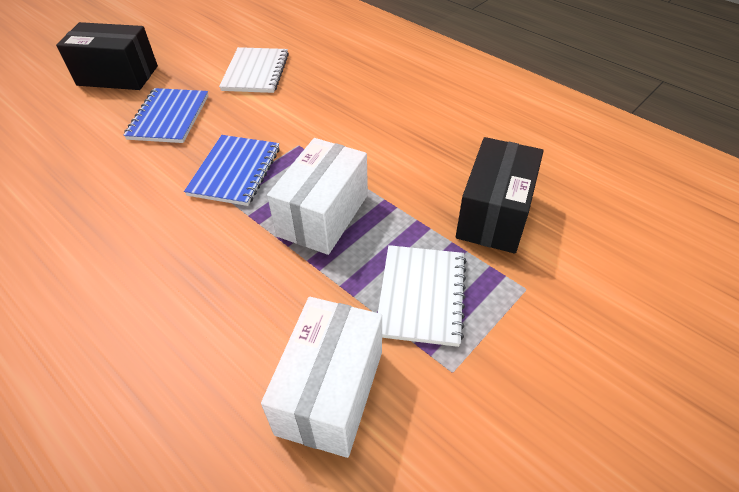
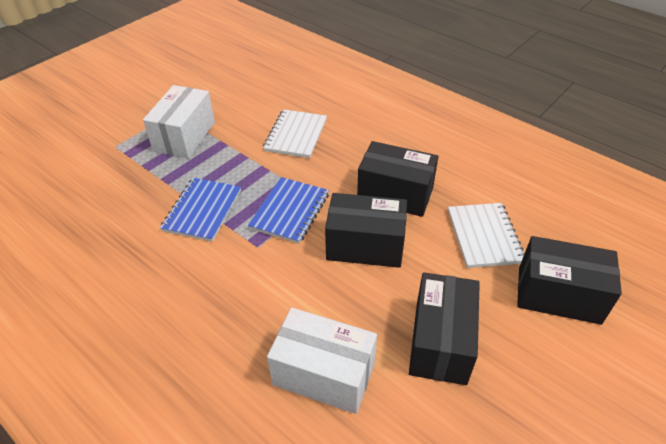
black box: 2 -> 4

